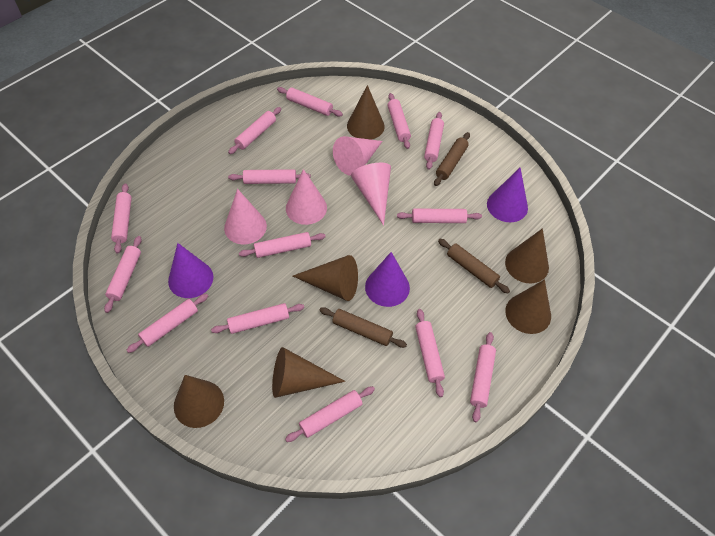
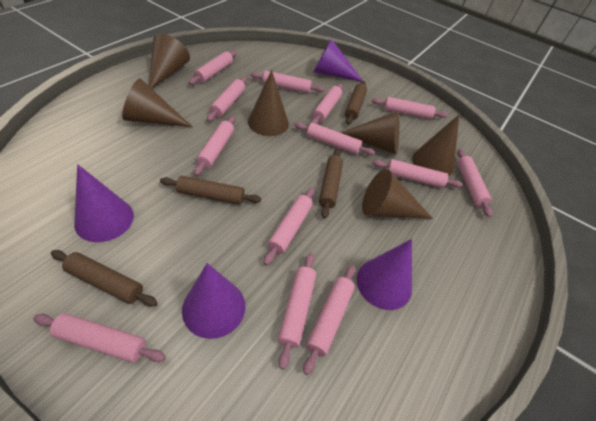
brown rolling pin: 3 -> 4
pink cone: 4 -> 0
pink rolling pin: 14 -> 13
purple cone: 3 -> 4

